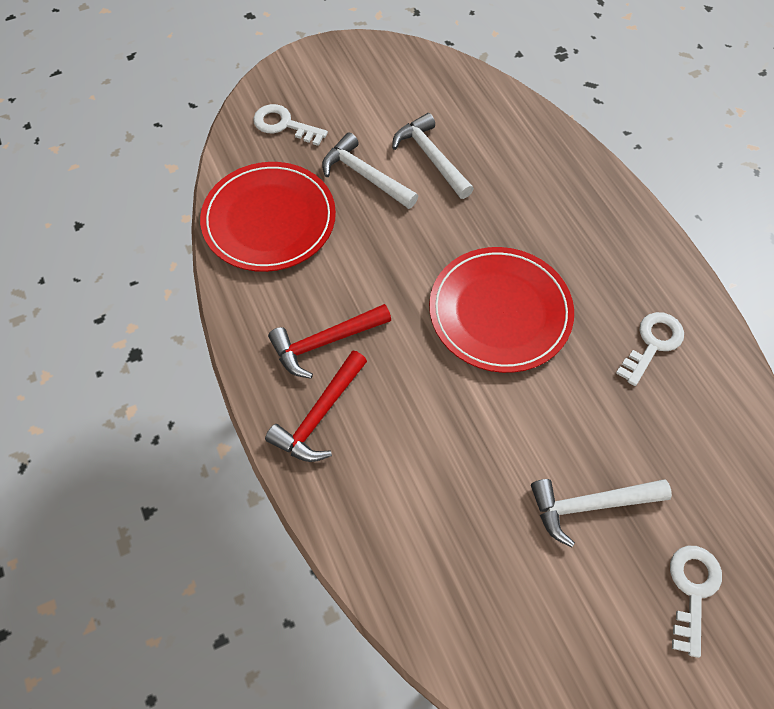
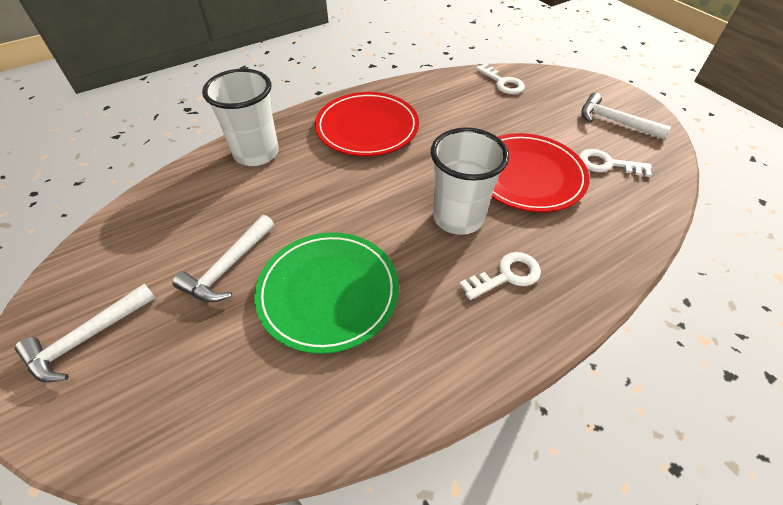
green plate: 0 -> 1
red hammer: 2 -> 0
white cup: 0 -> 2

